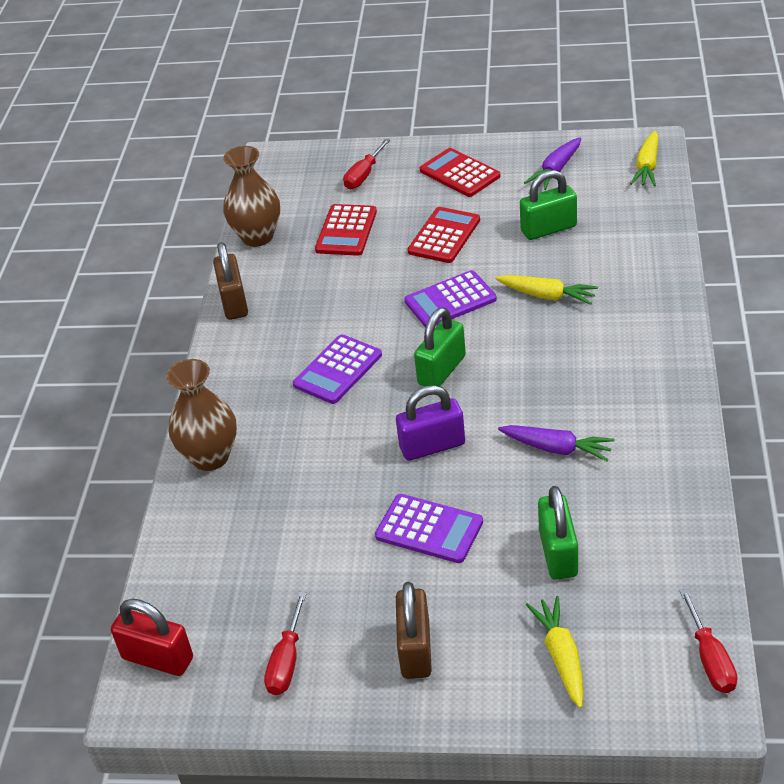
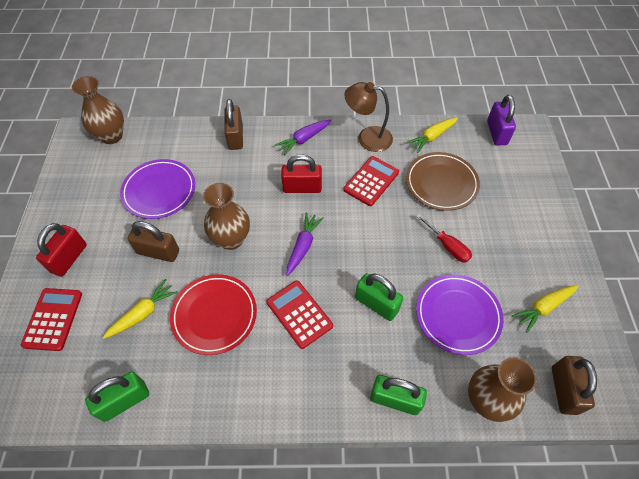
brown lamp: 0 -> 1
brown padlock: 2 -> 3
brown plate: 0 -> 1
brown vase: 2 -> 3
purple calculator: 3 -> 0
purple plate: 0 -> 2
red padlock: 1 -> 2
red plate: 0 -> 1
red screwdriver: 3 -> 1

